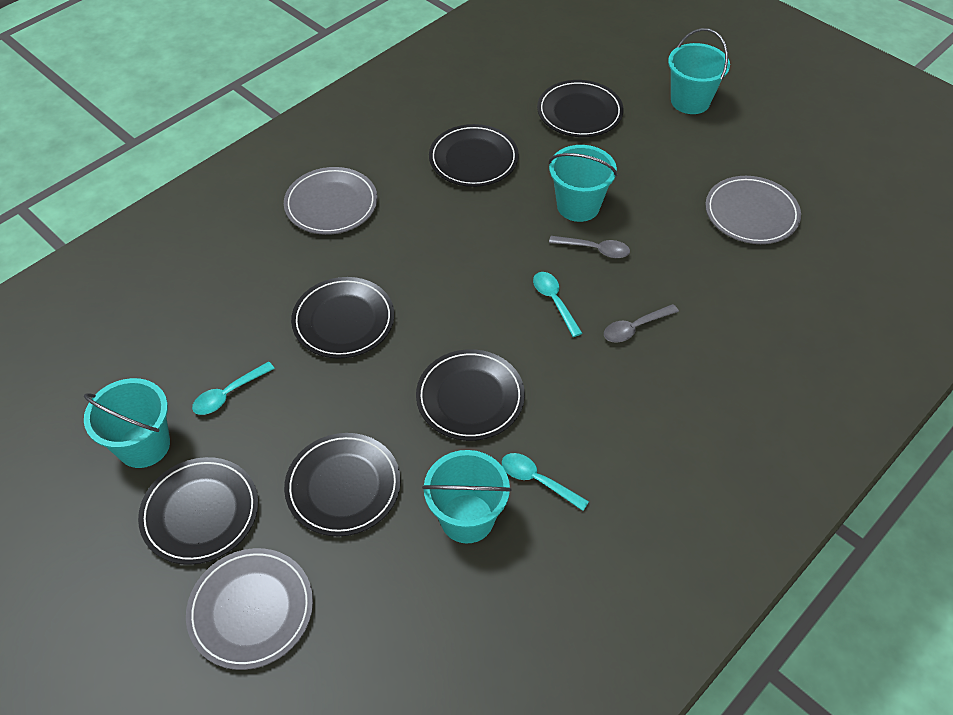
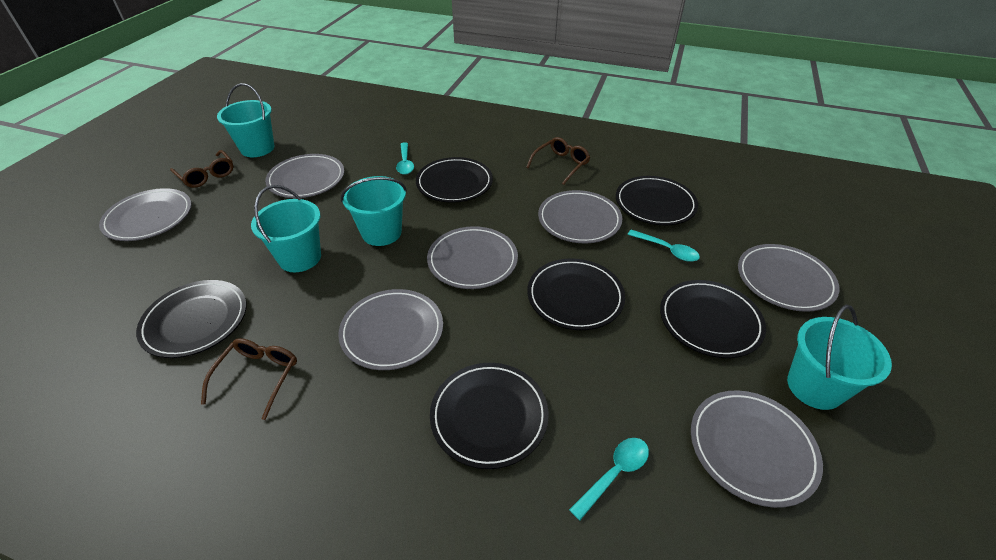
brown glasses: 0 -> 3
grey plate: 3 -> 7
grey spoon: 2 -> 0

